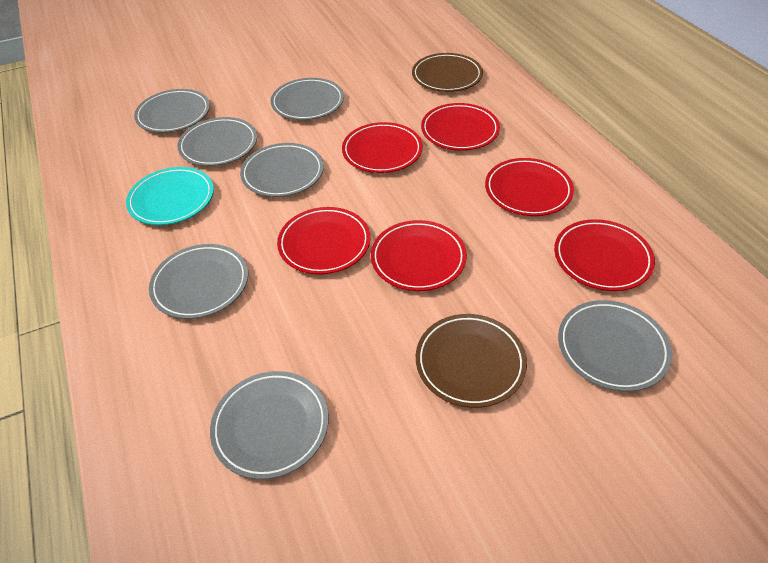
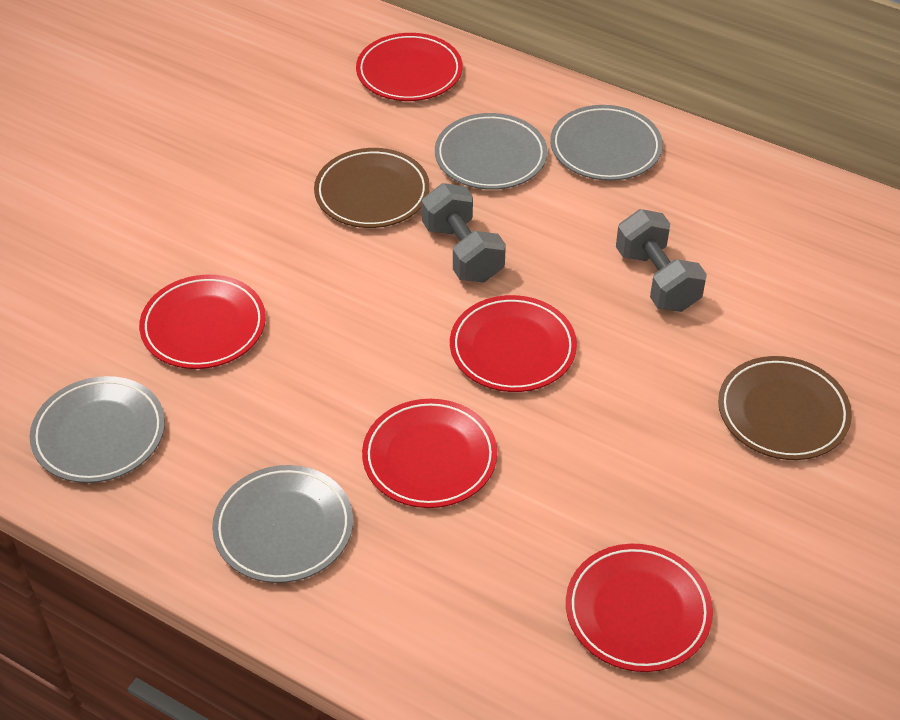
grey dumbbell: 0 -> 2
grey plate: 7 -> 4
red plate: 6 -> 5
turquoise plate: 1 -> 0

